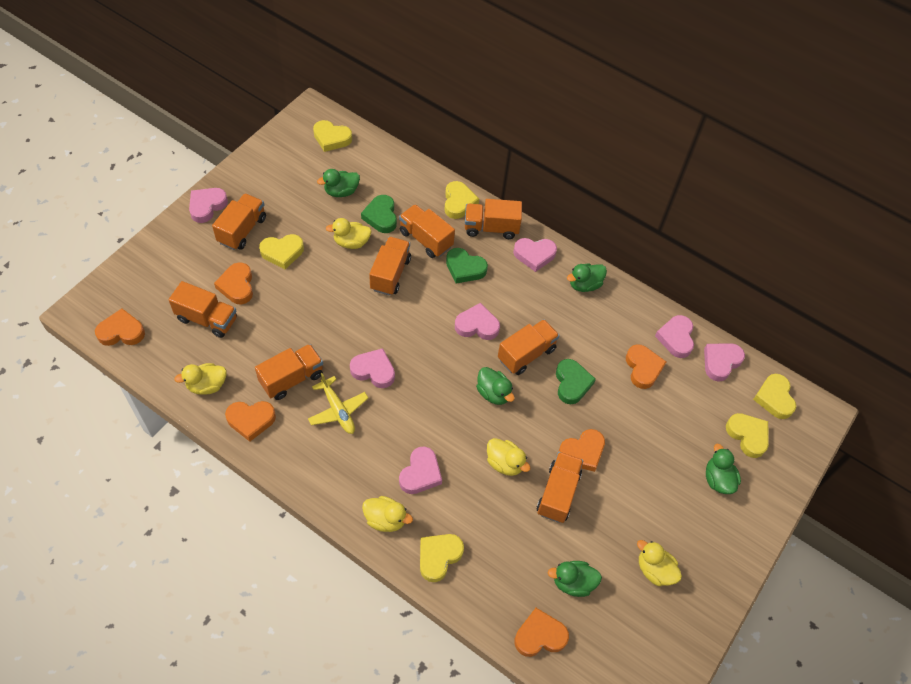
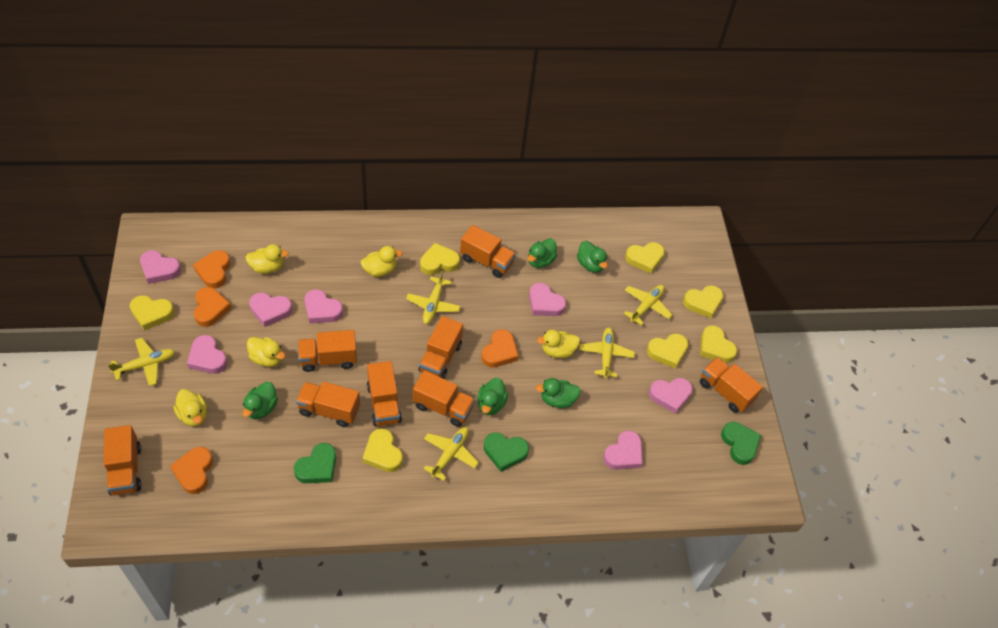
orange heart: 6 -> 4
yellow heart: 6 -> 7
yellow plane: 1 -> 5

